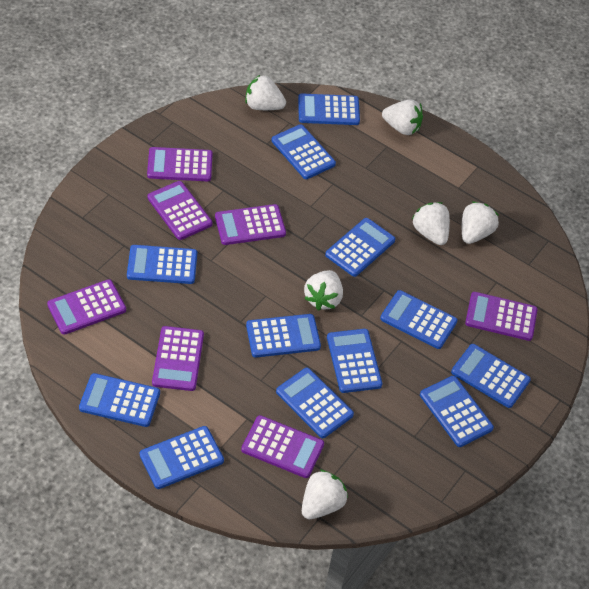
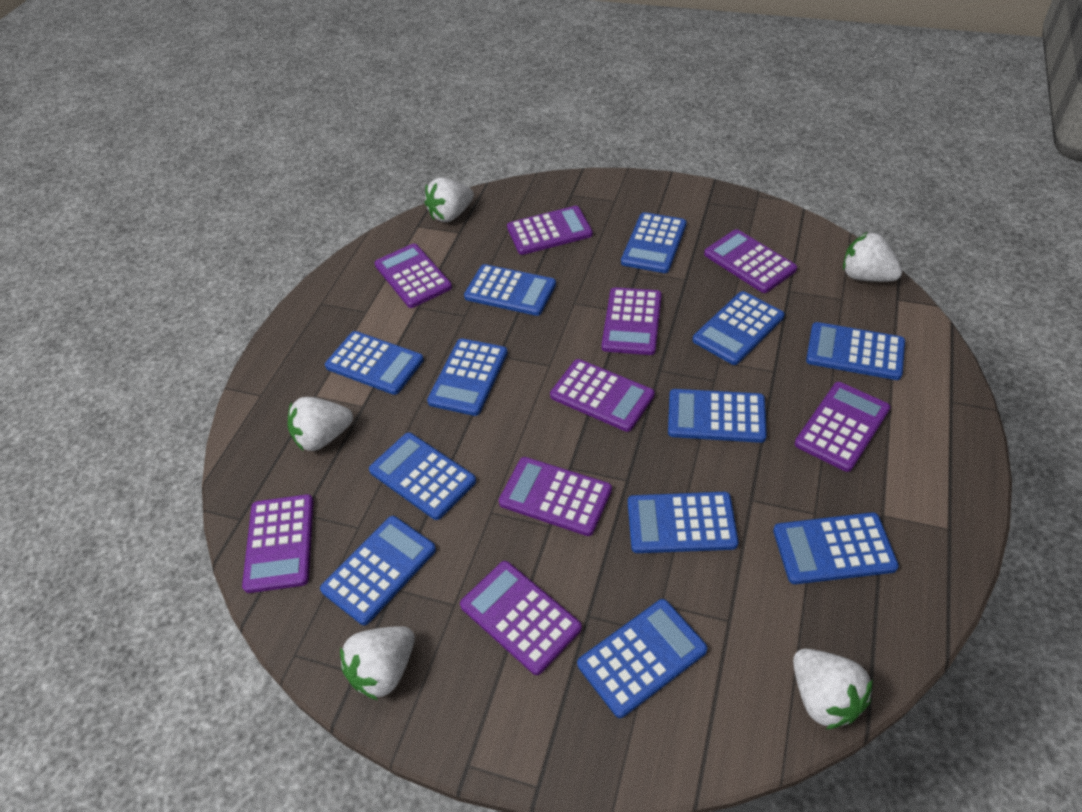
purple calculator: 7 -> 9
white strawberry: 6 -> 5

